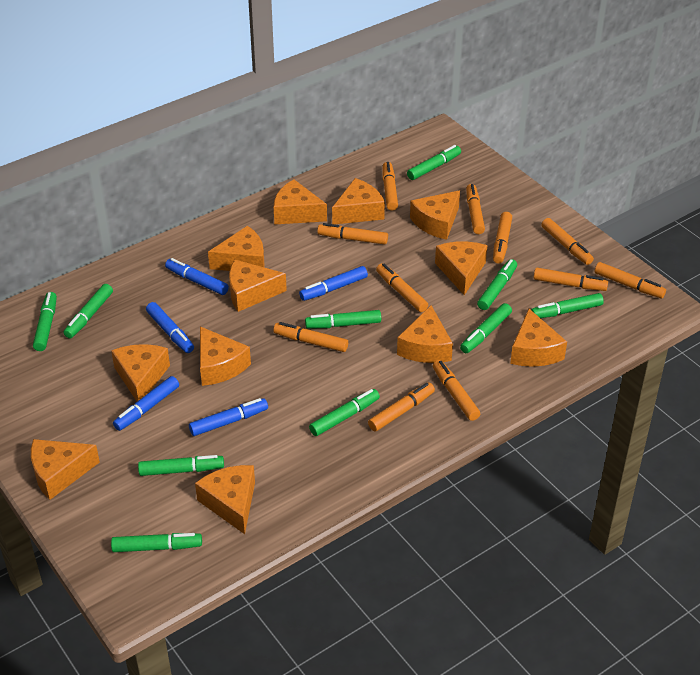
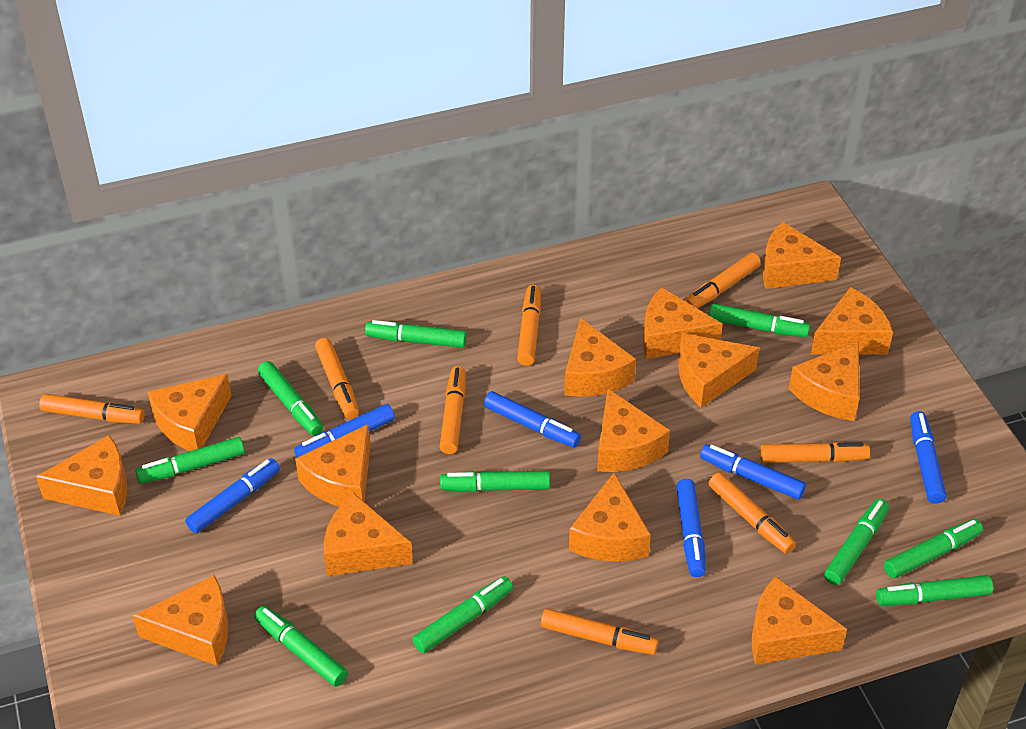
blue marker: 5 -> 6
orange cheese: 12 -> 14
orange marker: 11 -> 8

